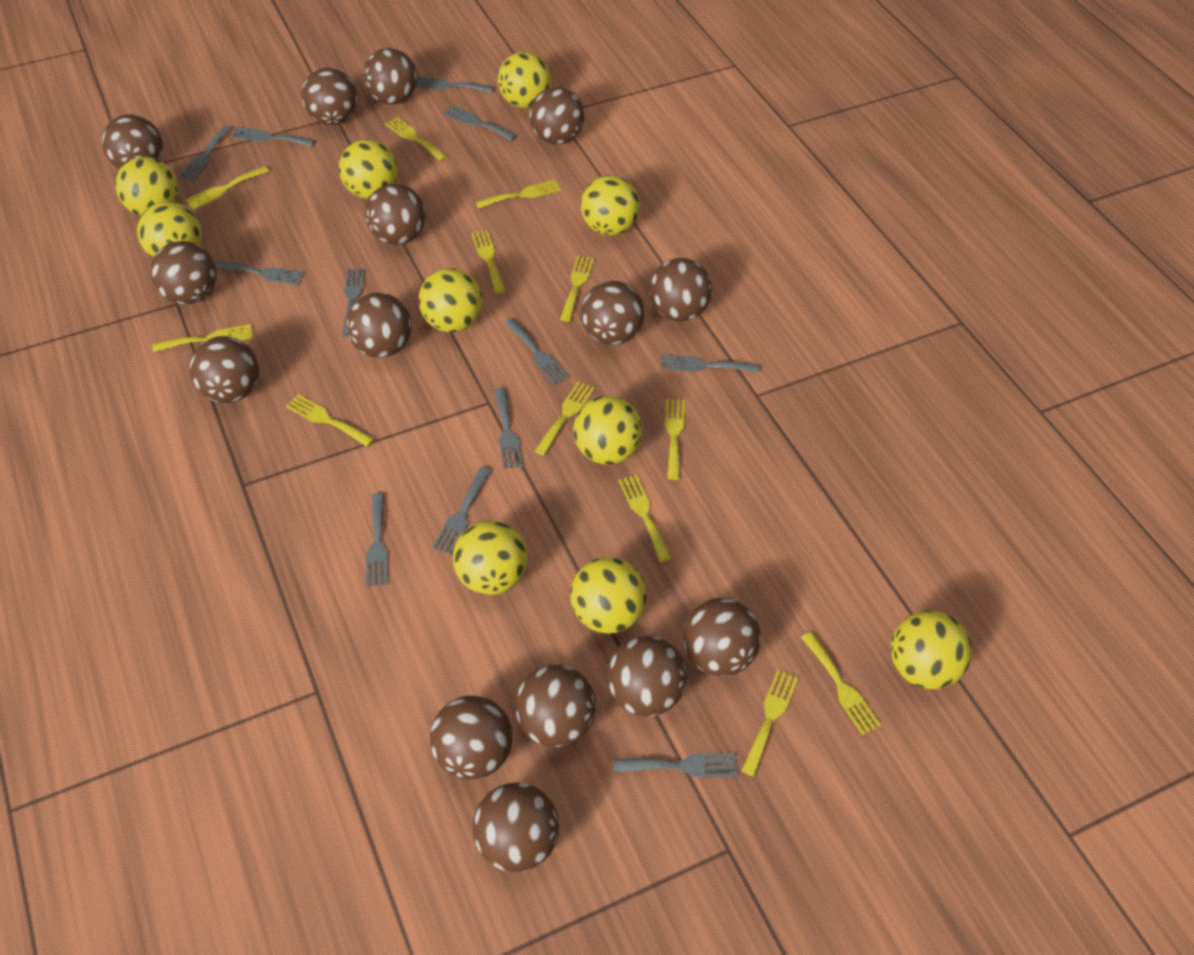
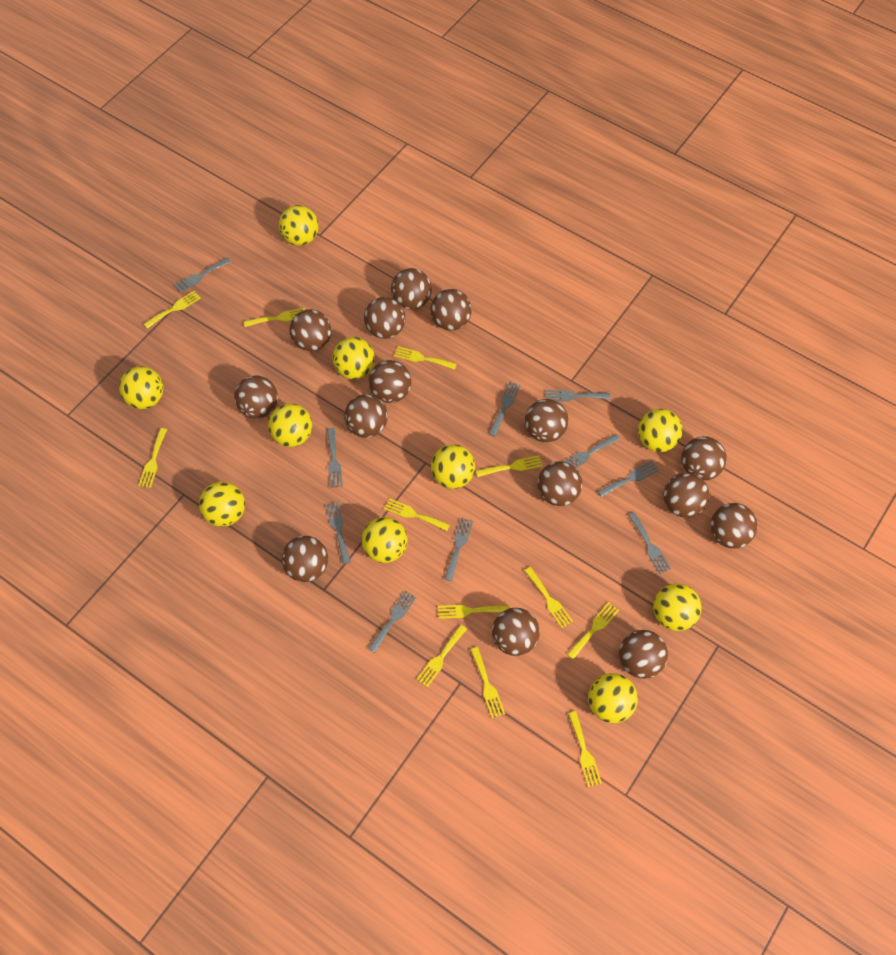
grey fork: 12 -> 10

